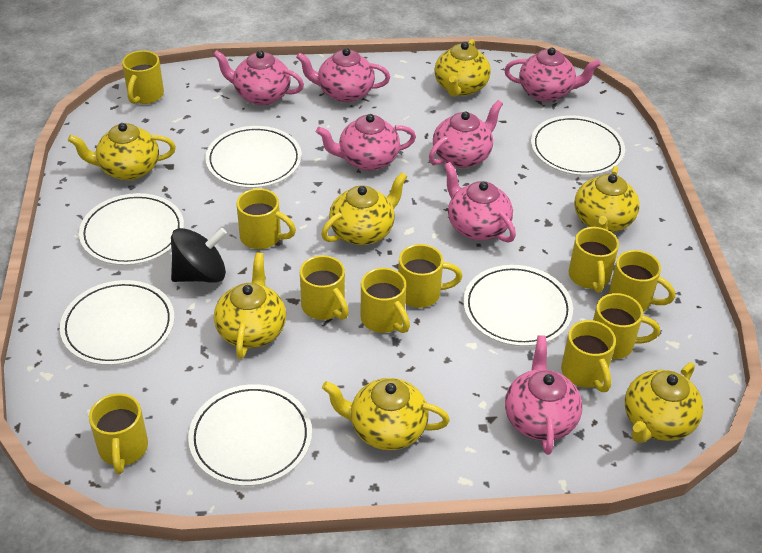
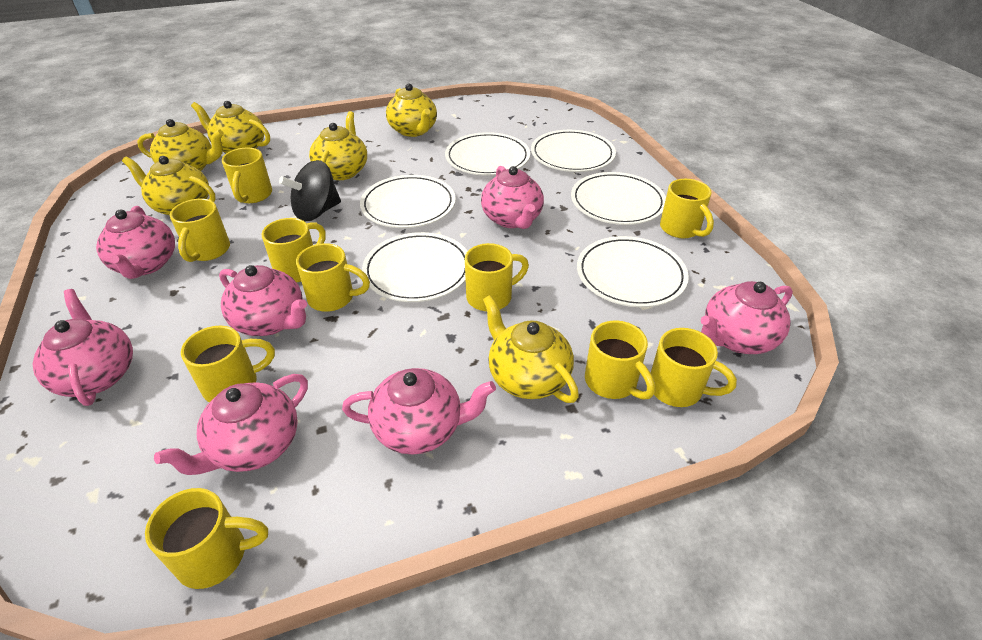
yellow teapot: 7 -> 6

